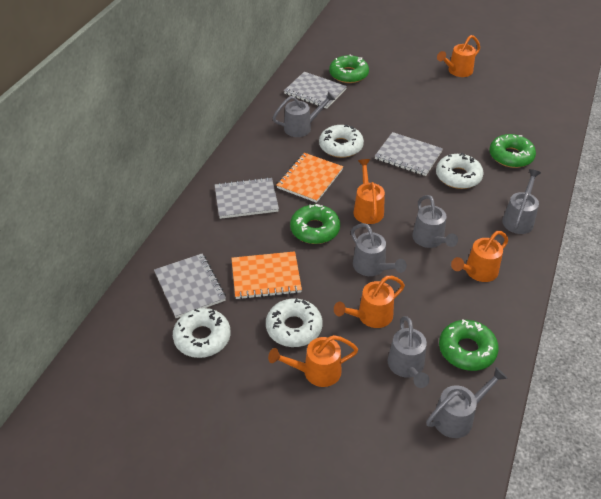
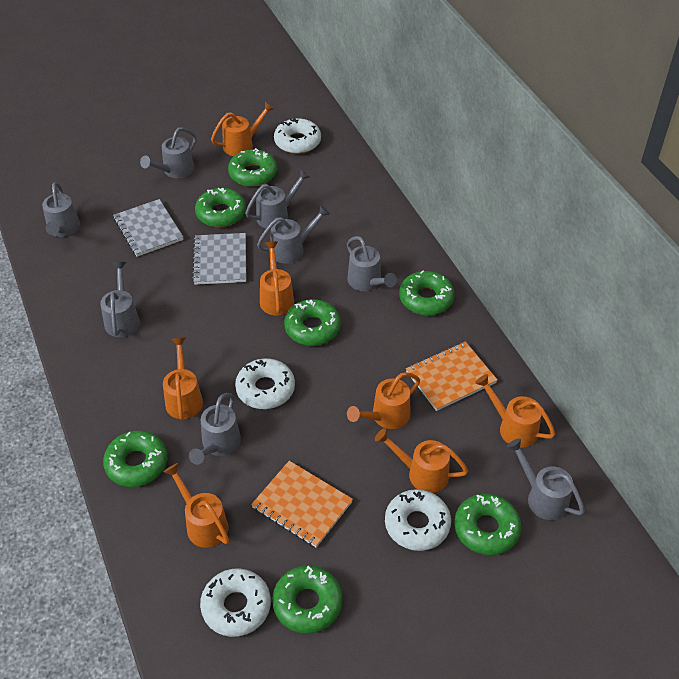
green donut: 4 -> 7
grey notebook: 4 -> 2
grey watering can: 6 -> 8
orange watering can: 5 -> 7

